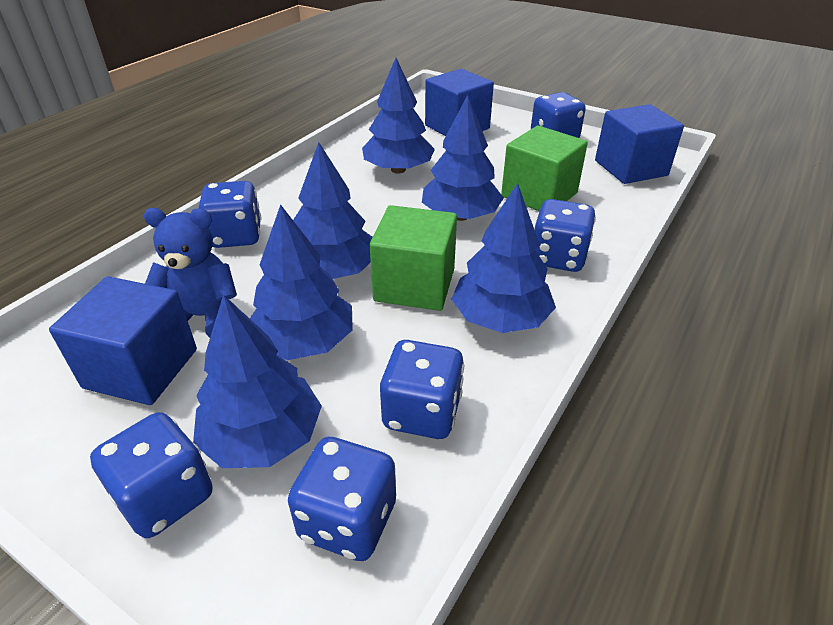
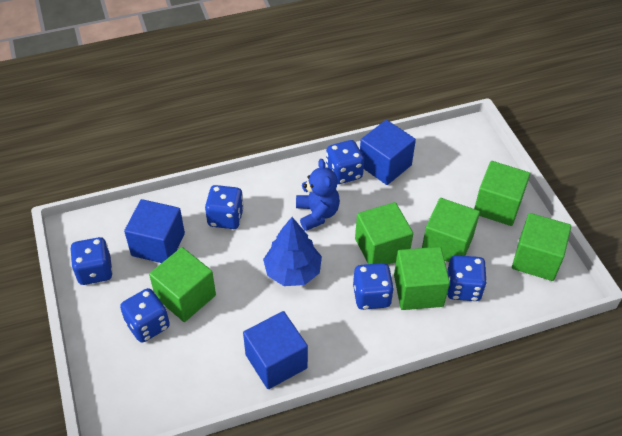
blue tree: 6 -> 1
green cube: 2 -> 6

